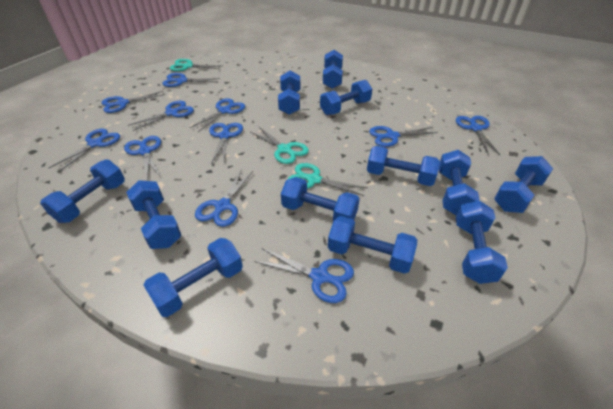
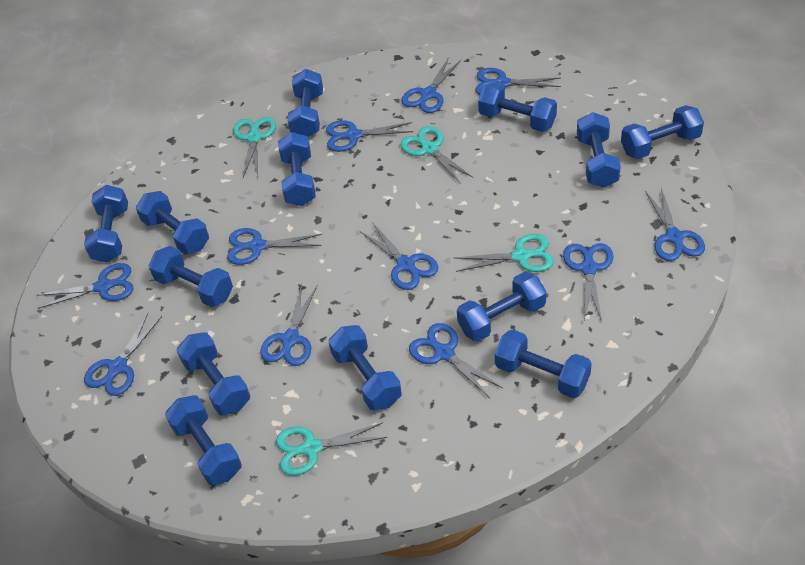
blue dumbbell: 12 -> 13
turquoise scissors: 3 -> 4

